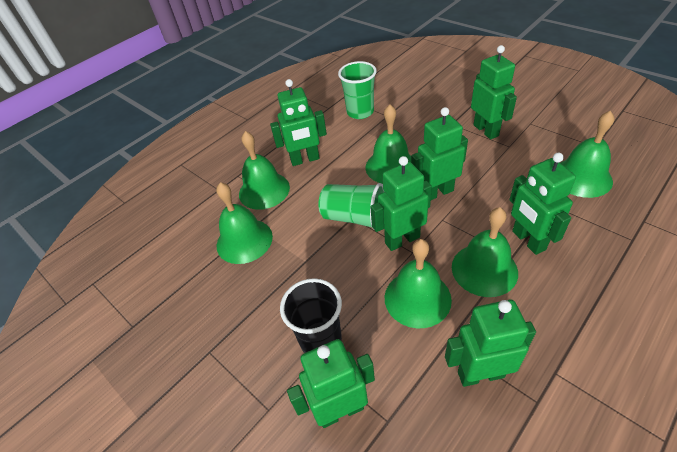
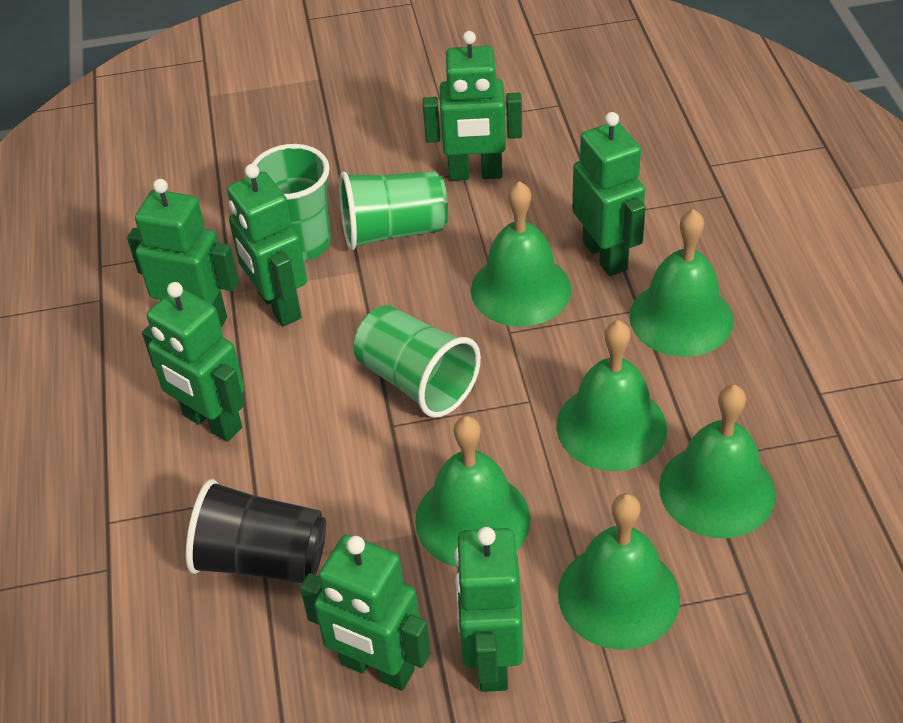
green cup: 2 -> 3

